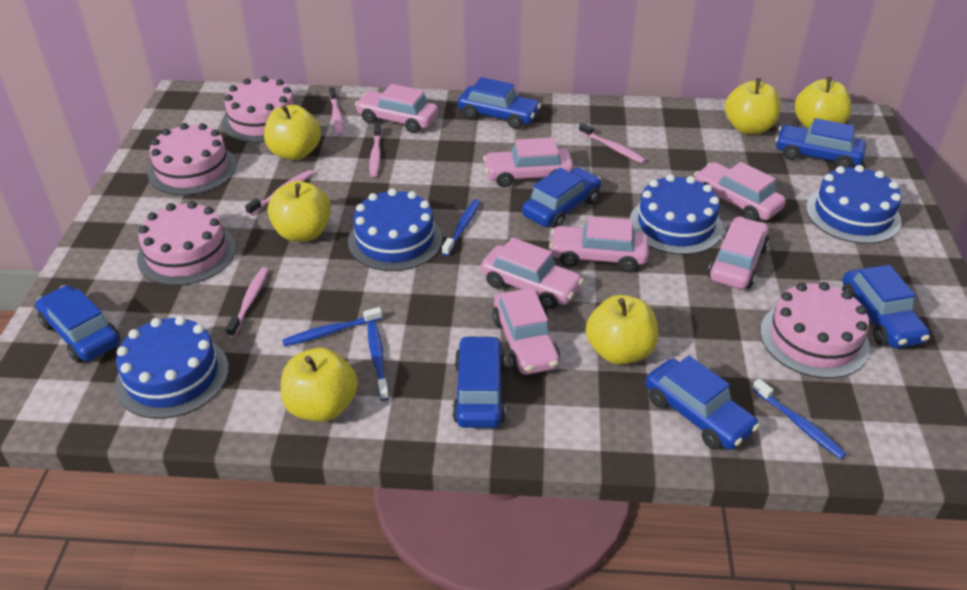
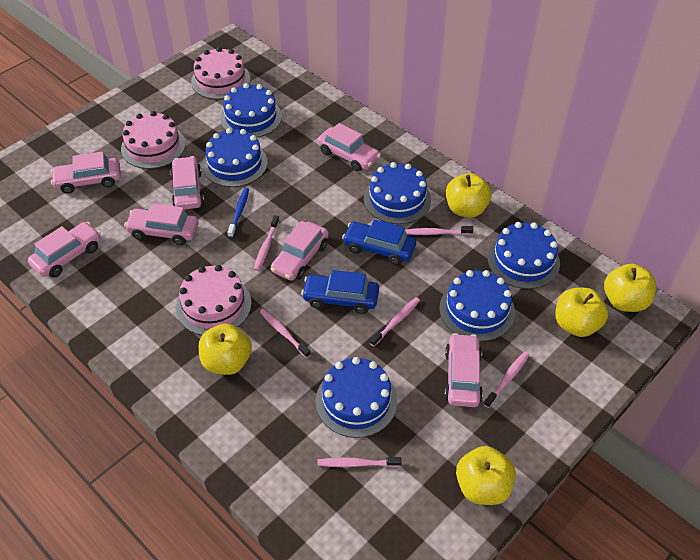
blue cake: 4 -> 6
blue car: 7 -> 2
blue toothbrush: 4 -> 1
pink cake: 4 -> 3
pink toothbrush: 5 -> 6
yellow apple: 6 -> 5

